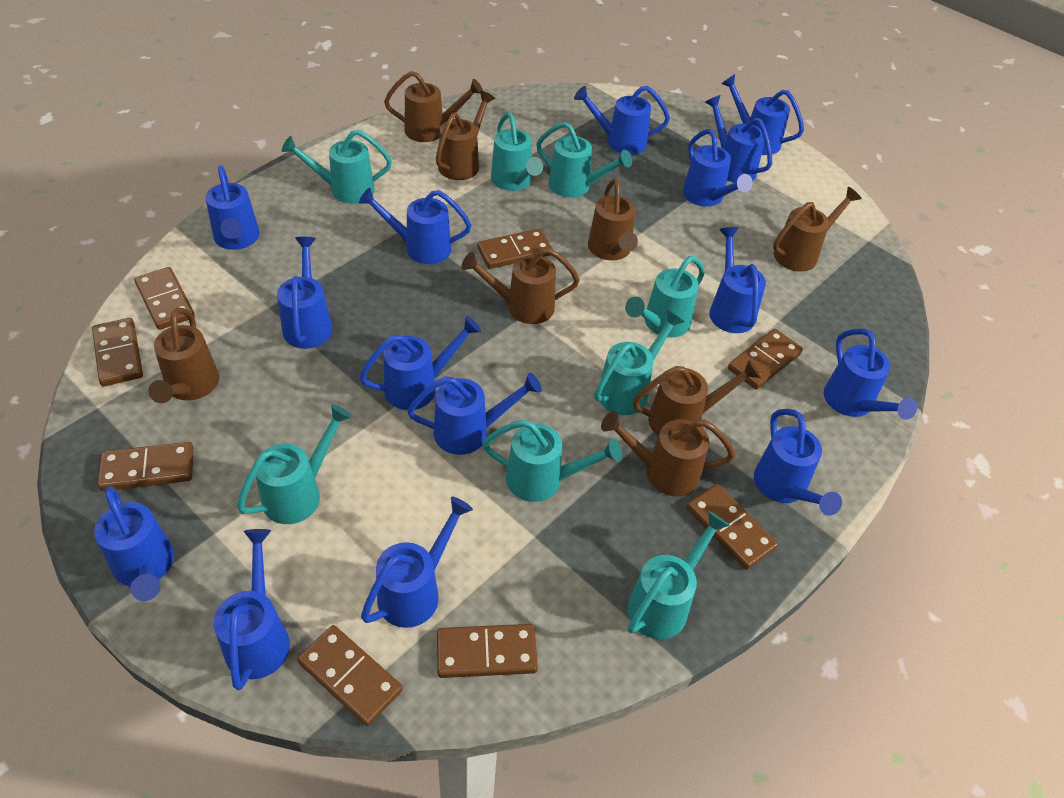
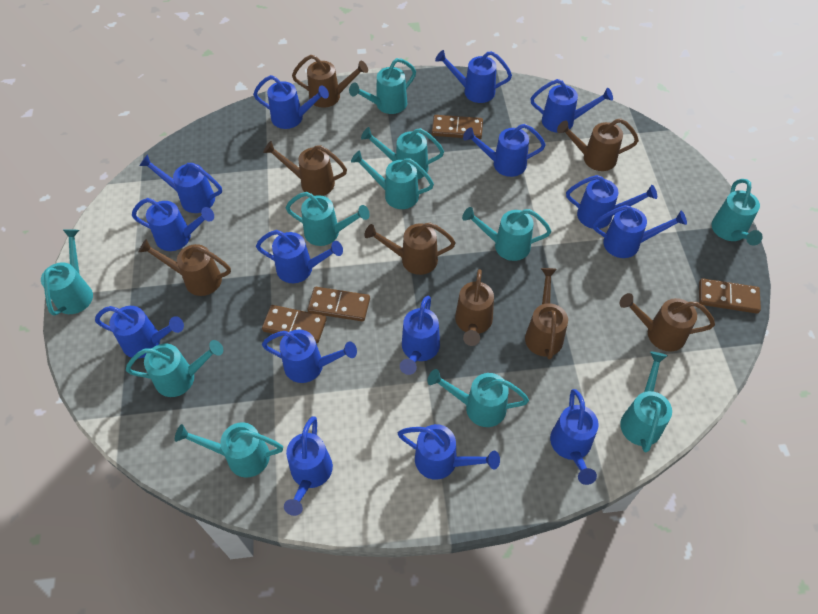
brown domino: 8 -> 4
turquoise watering can: 8 -> 11

